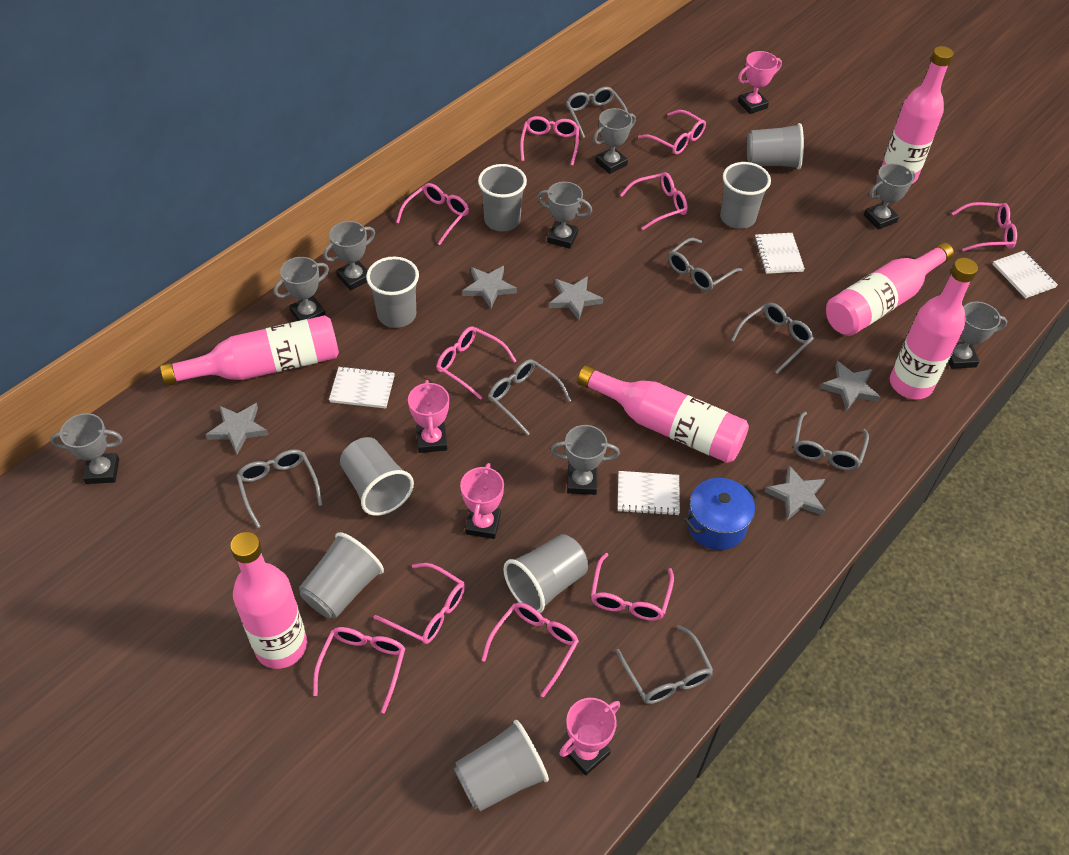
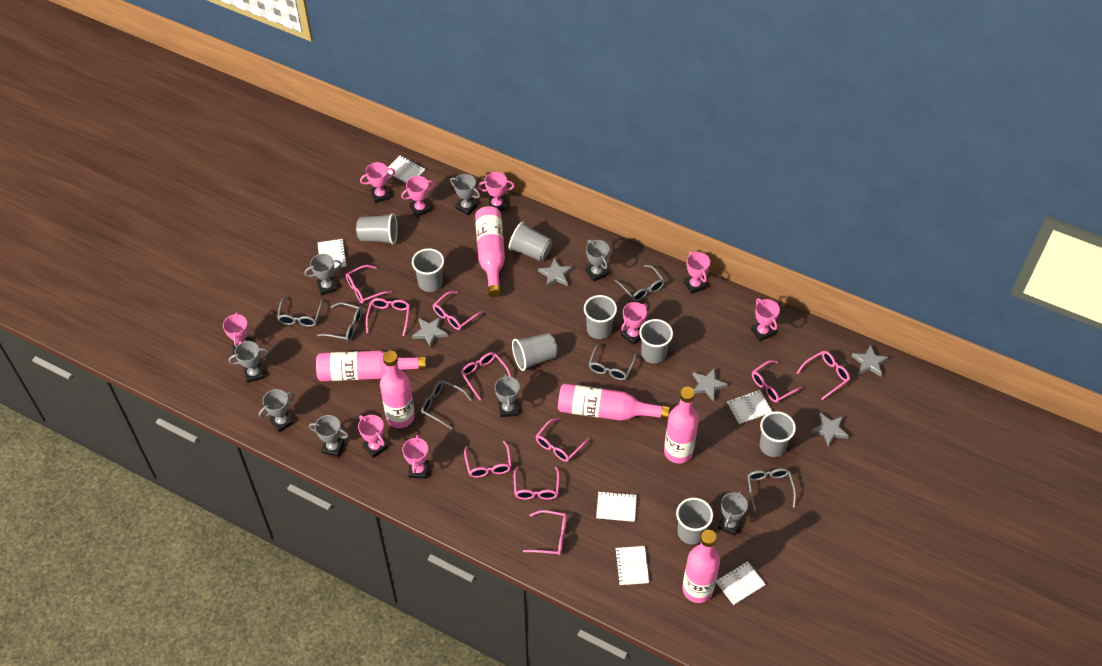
blue pot: 1 -> 0
grey glasses: 7 -> 6
pink trophy: 4 -> 9
white notebook: 4 -> 6

